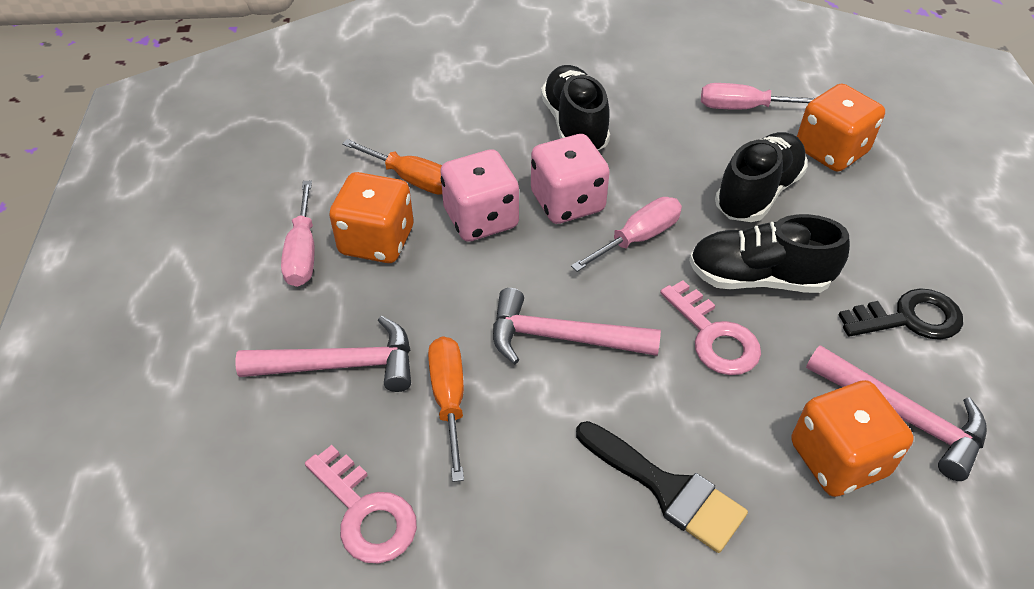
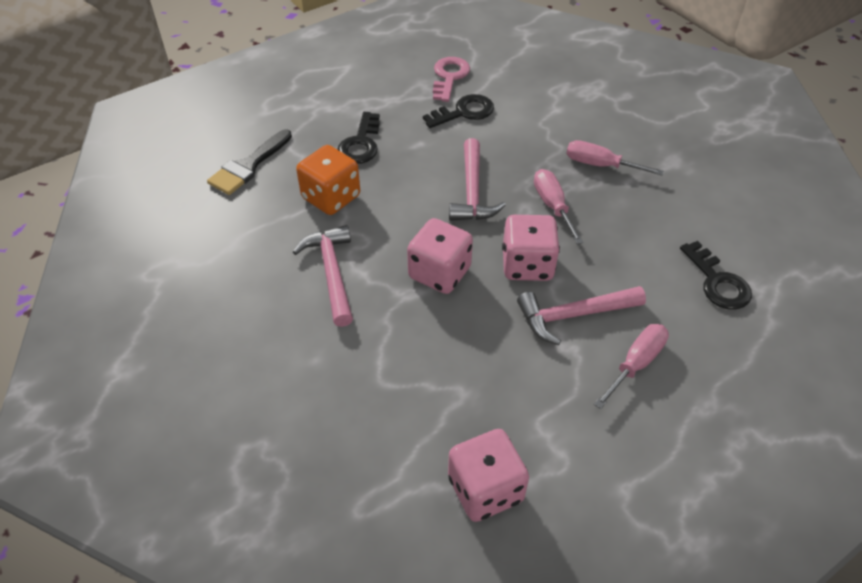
black key: 1 -> 3
black shoe: 3 -> 0
orange dice: 3 -> 1
orange screwdriver: 2 -> 0
pink dice: 2 -> 3
pink key: 2 -> 1

